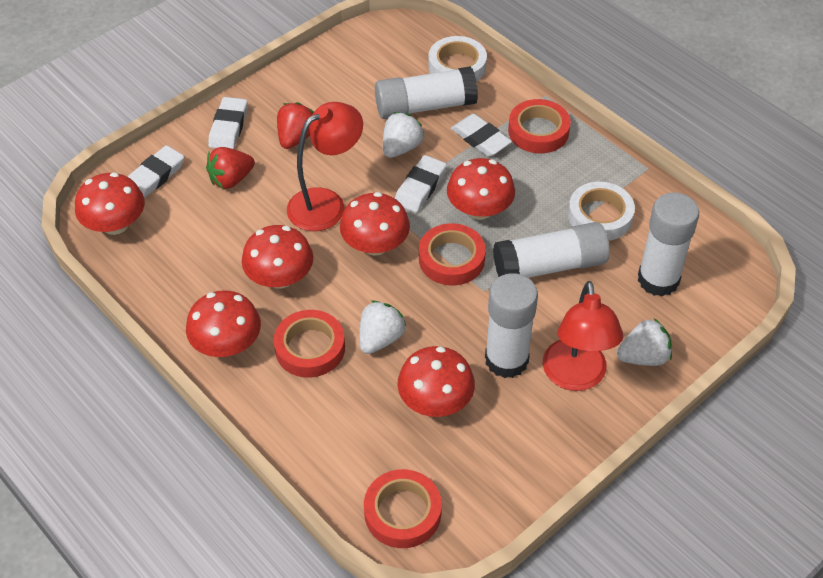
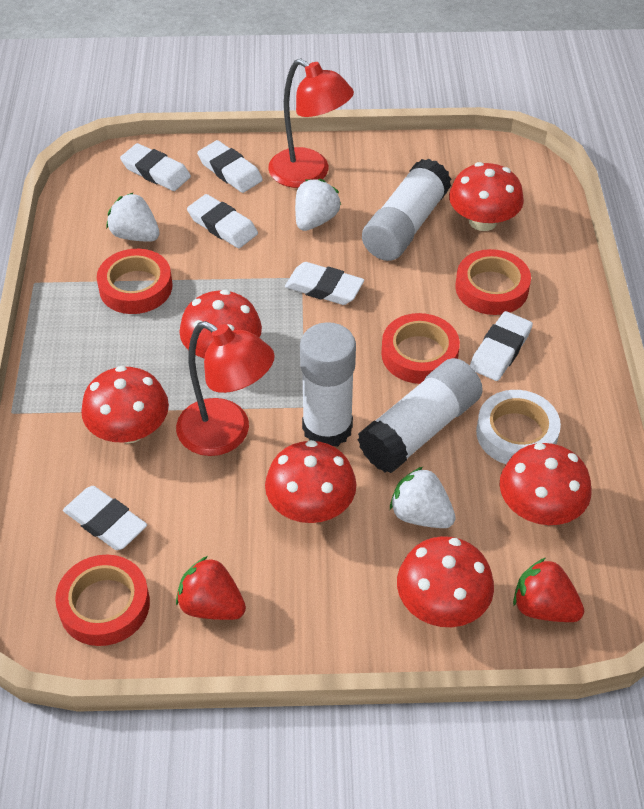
white eraser: 4 -> 6
white glue stick: 4 -> 3
white tape: 2 -> 1

